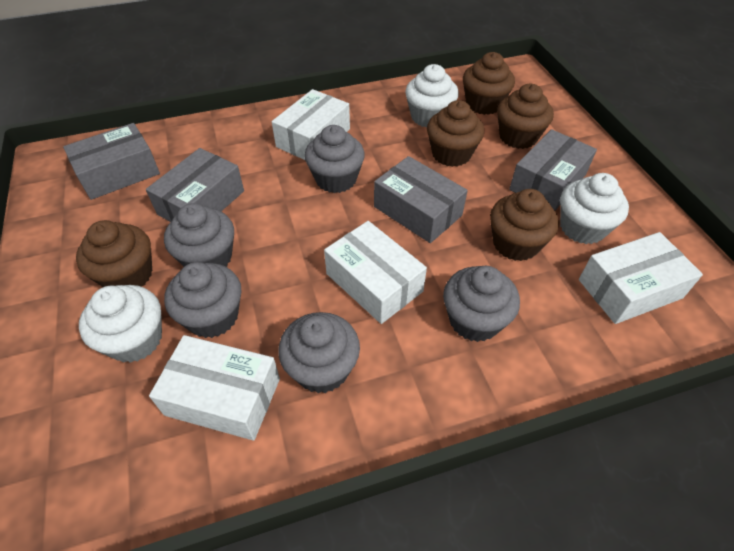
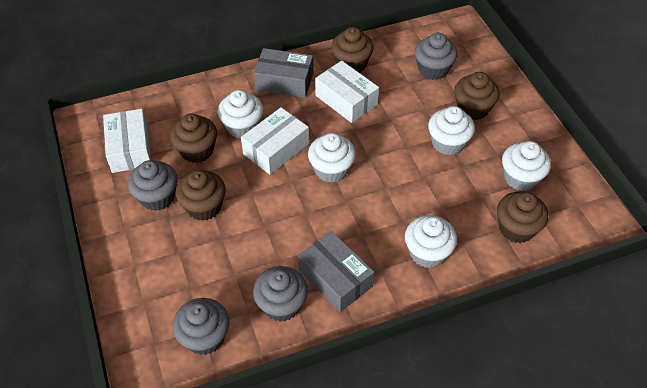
grey box: 4 -> 2
grey cupcake: 5 -> 4
white box: 4 -> 3
white cupcake: 3 -> 5

